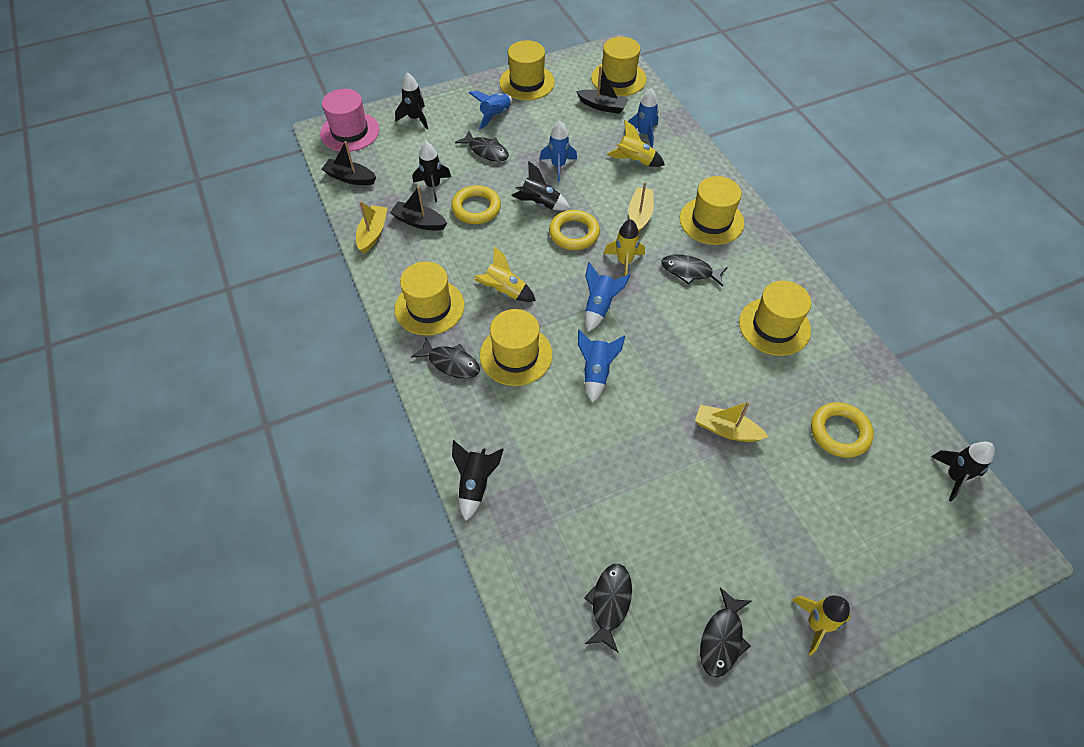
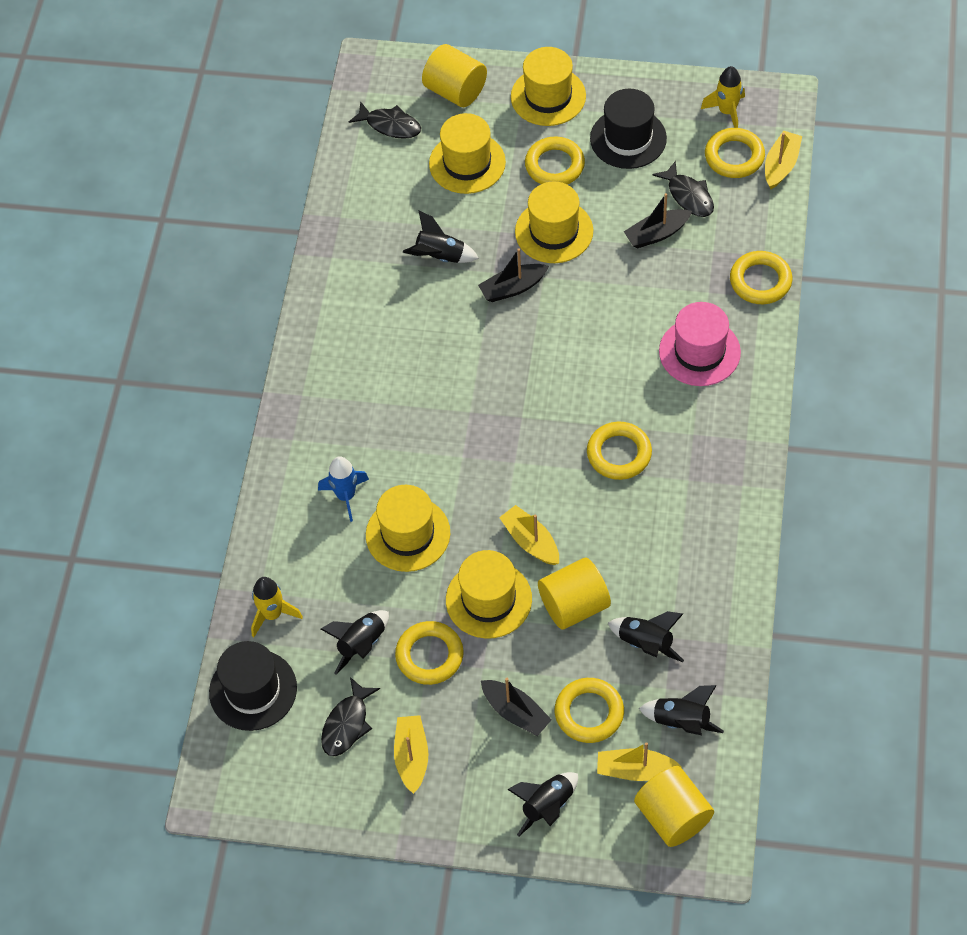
black fish: 5 -> 3
black hat: 0 -> 2
blue rocket: 5 -> 1
yellow boat: 3 -> 4
yellow cylinder: 0 -> 3
yellow hat: 6 -> 5
yellow ring: 3 -> 6
yellow rocket: 4 -> 2

